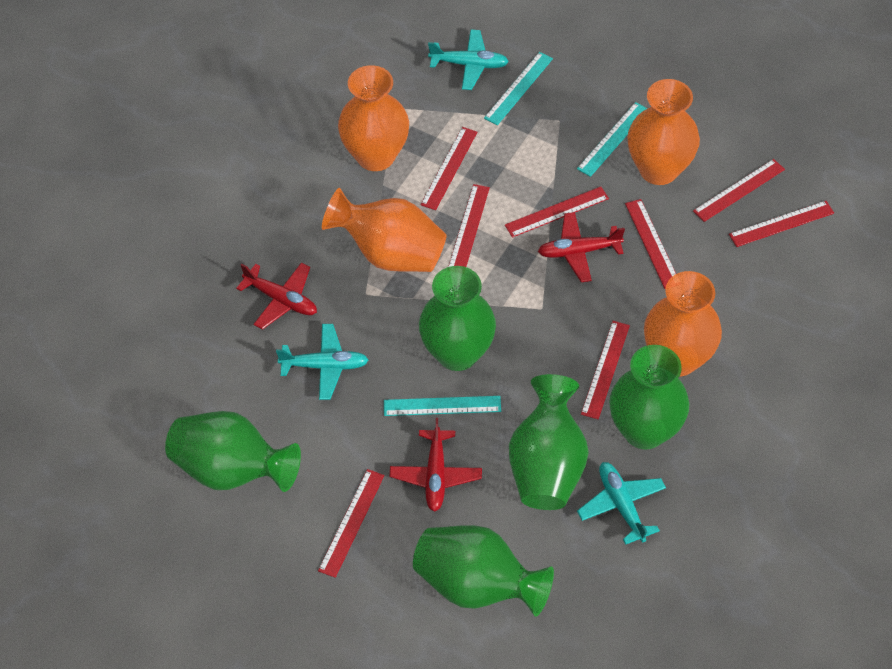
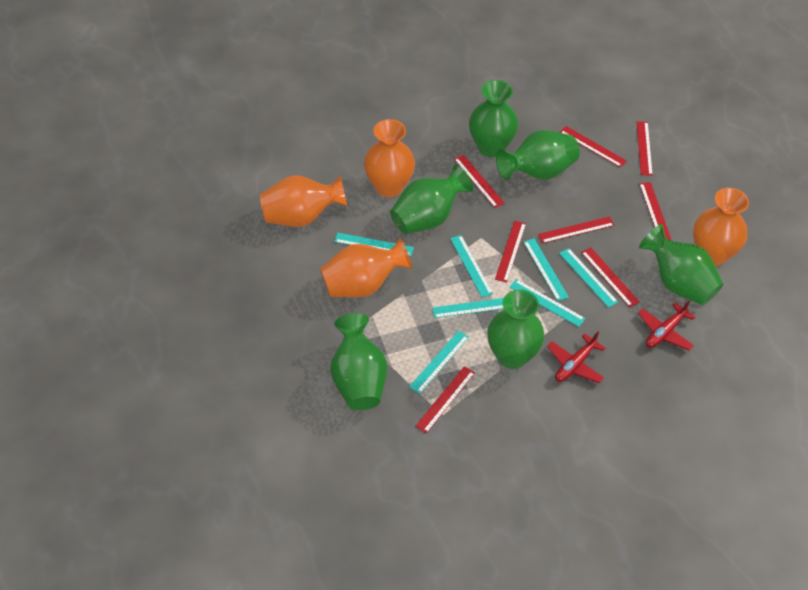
green vase: 5 -> 6
red plane: 3 -> 2
turquoise plane: 3 -> 0
turquoise ruler: 3 -> 7

